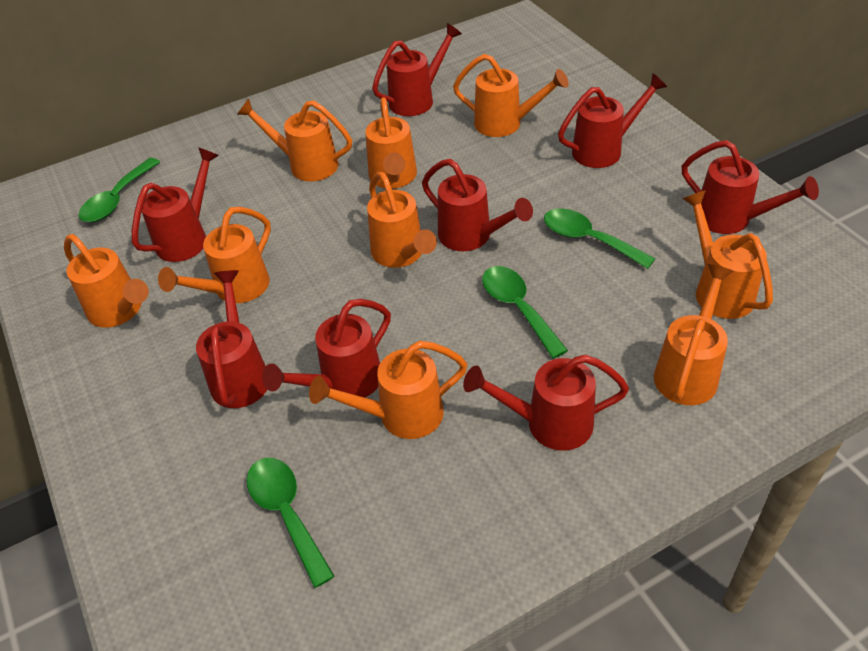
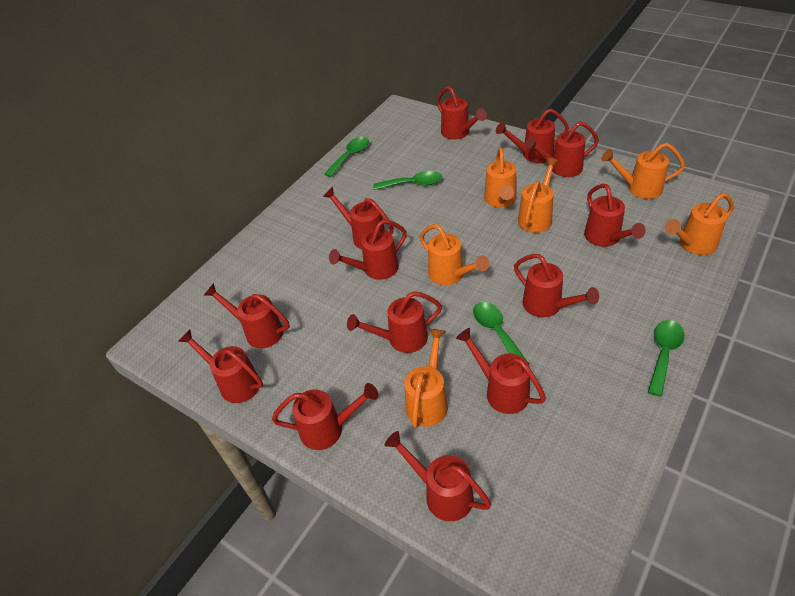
orange watering can: 9 -> 6
red watering can: 8 -> 13

